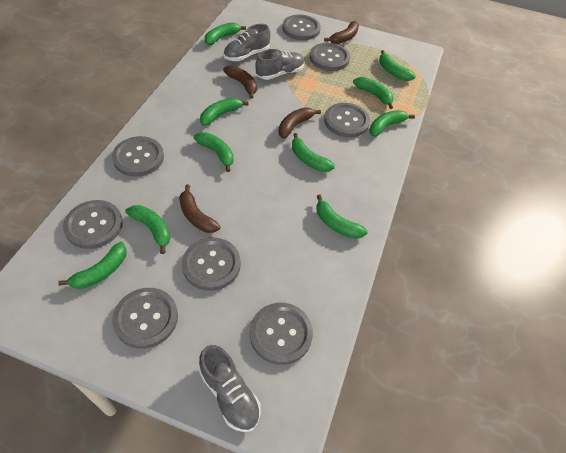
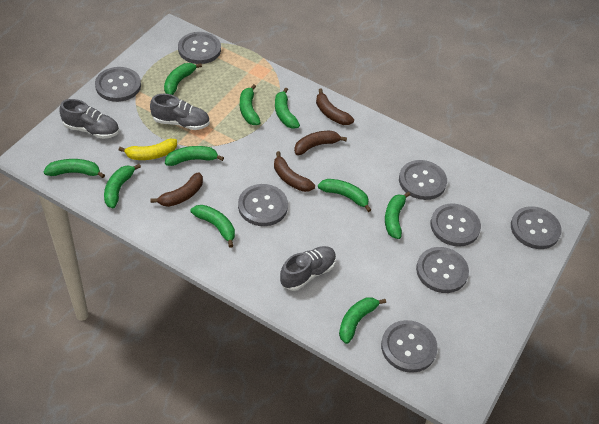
yellow banana: 0 -> 1

